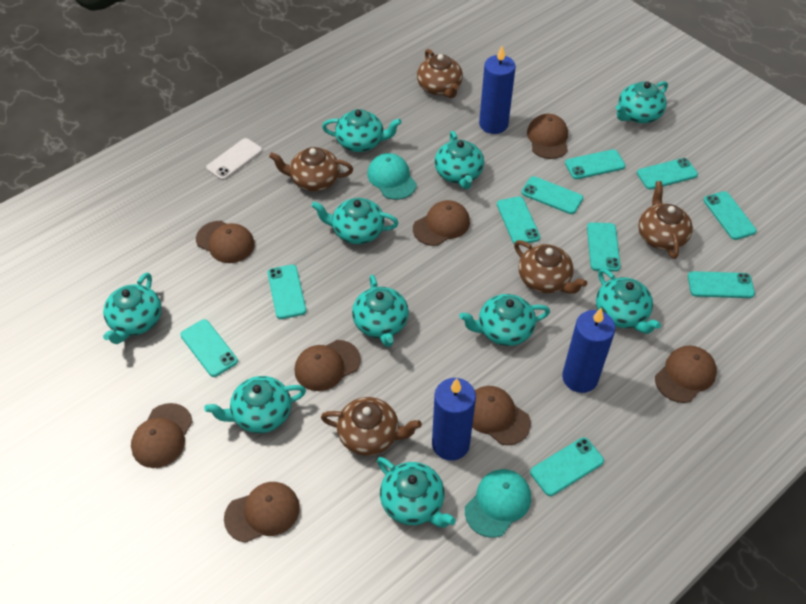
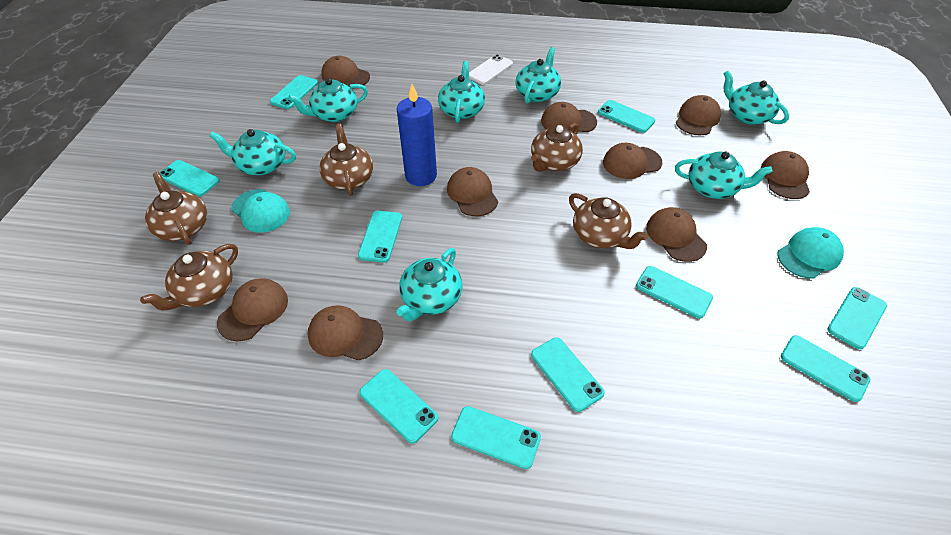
blue candle: 3 -> 1
brown cap: 8 -> 9
turquoise teapot: 10 -> 7

